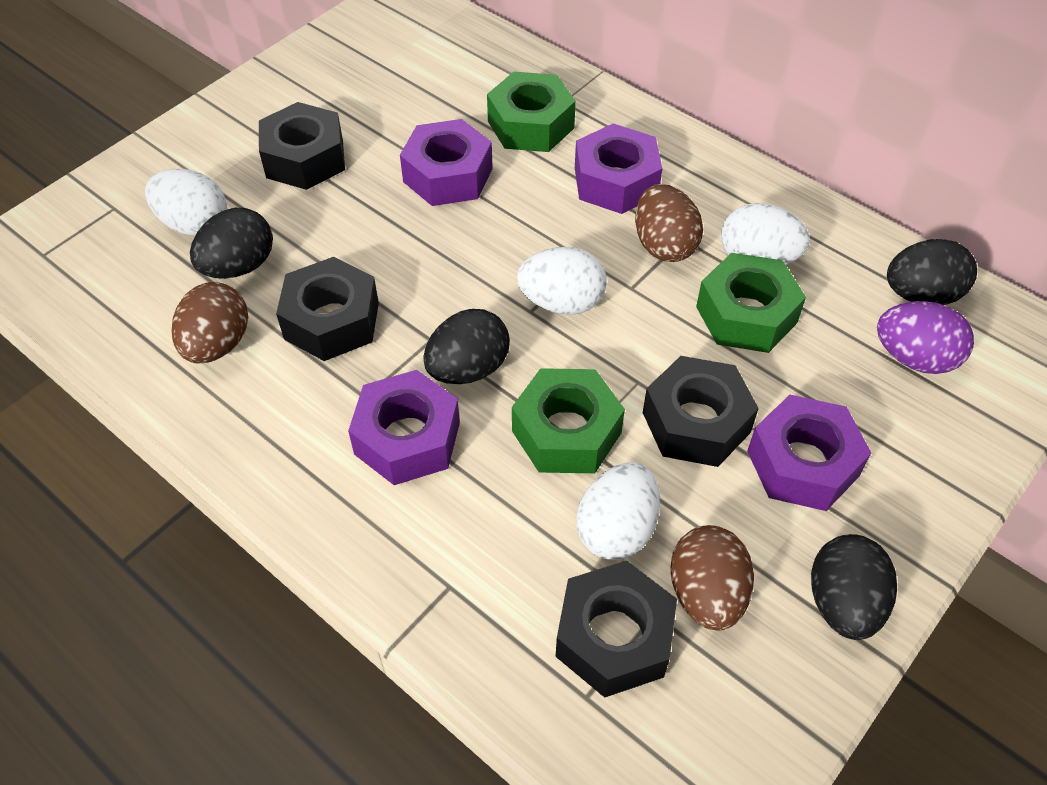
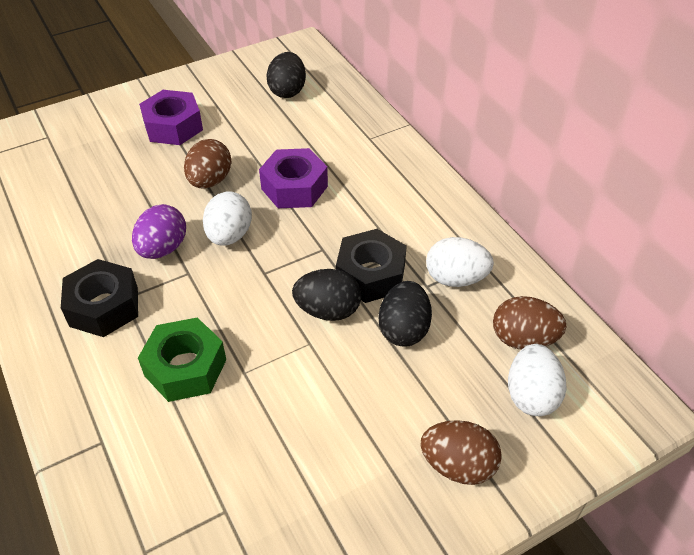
black egg: 4 -> 3
black nut: 4 -> 2
green nut: 3 -> 1
purple nut: 4 -> 2
white egg: 4 -> 3

